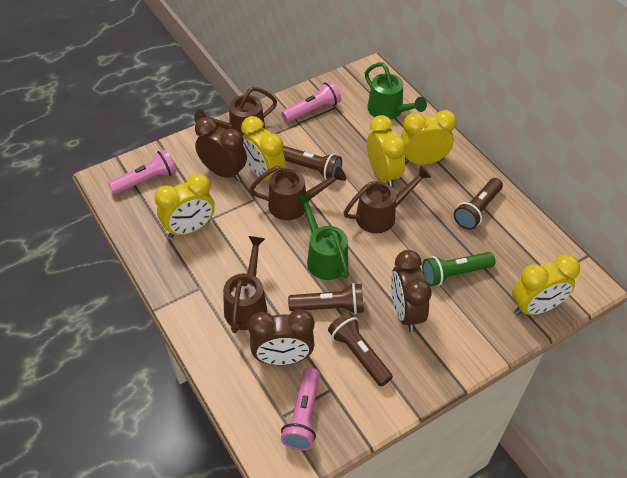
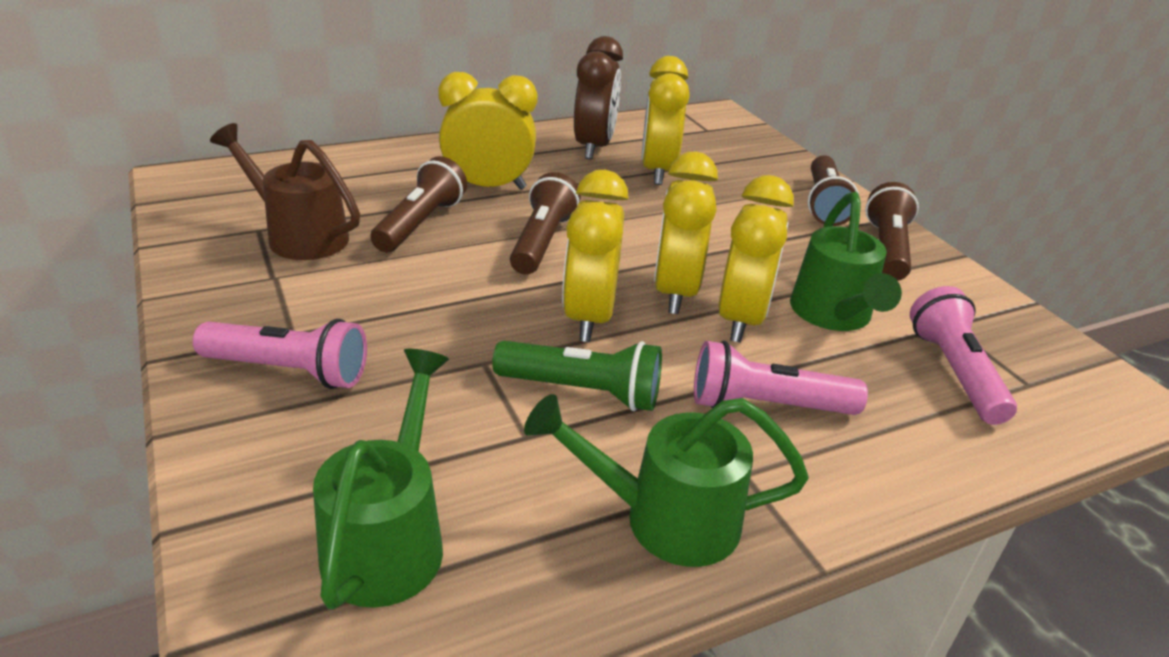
brown clock: 3 -> 1
brown watering can: 4 -> 1
green watering can: 2 -> 3

